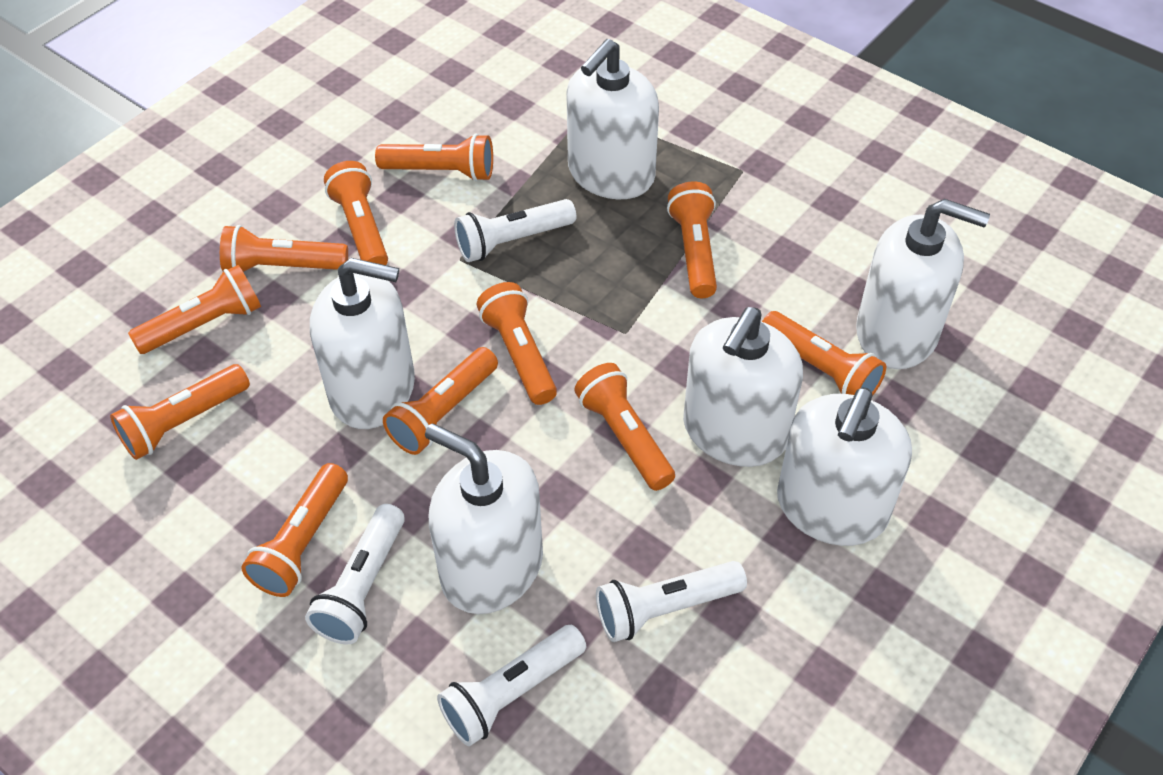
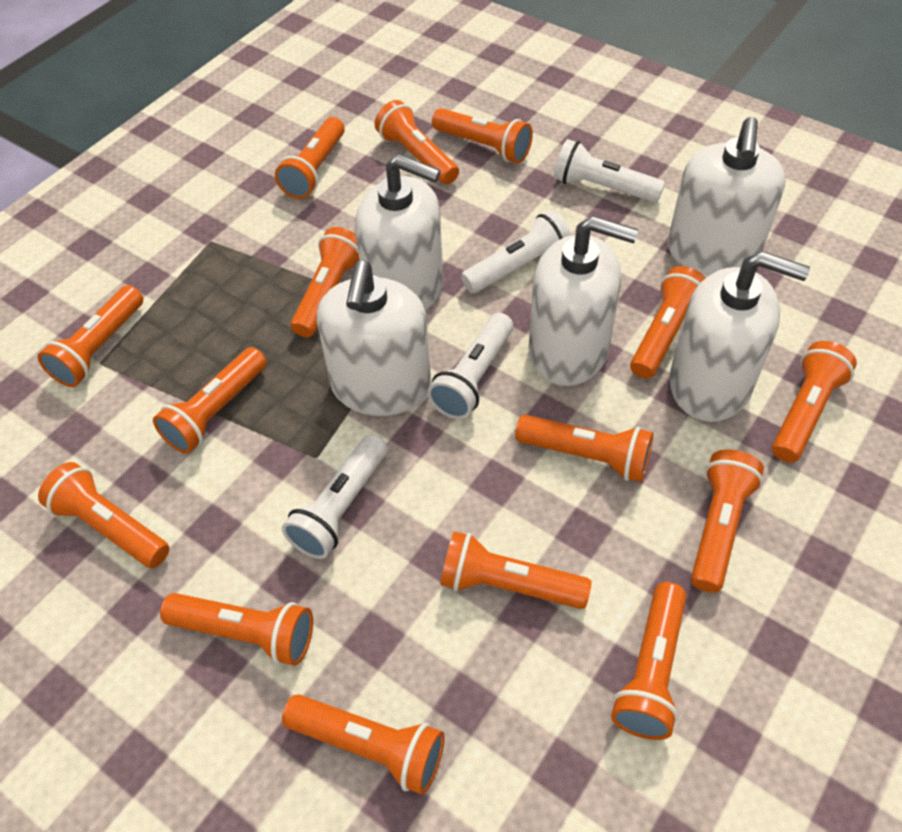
orange flashlight: 11 -> 15
white soap dispenser: 6 -> 5

